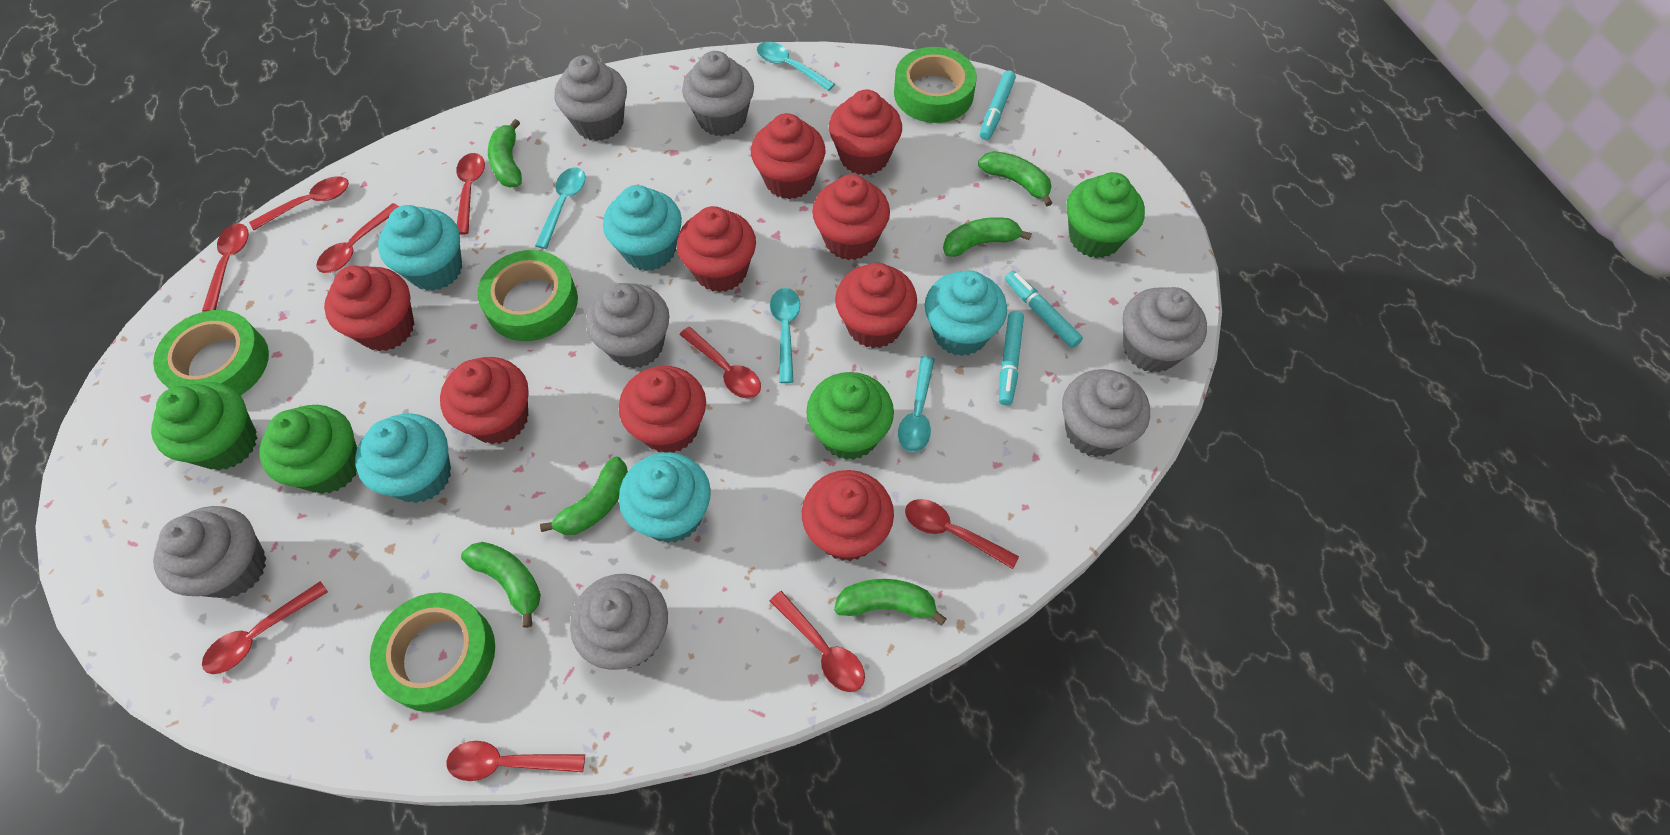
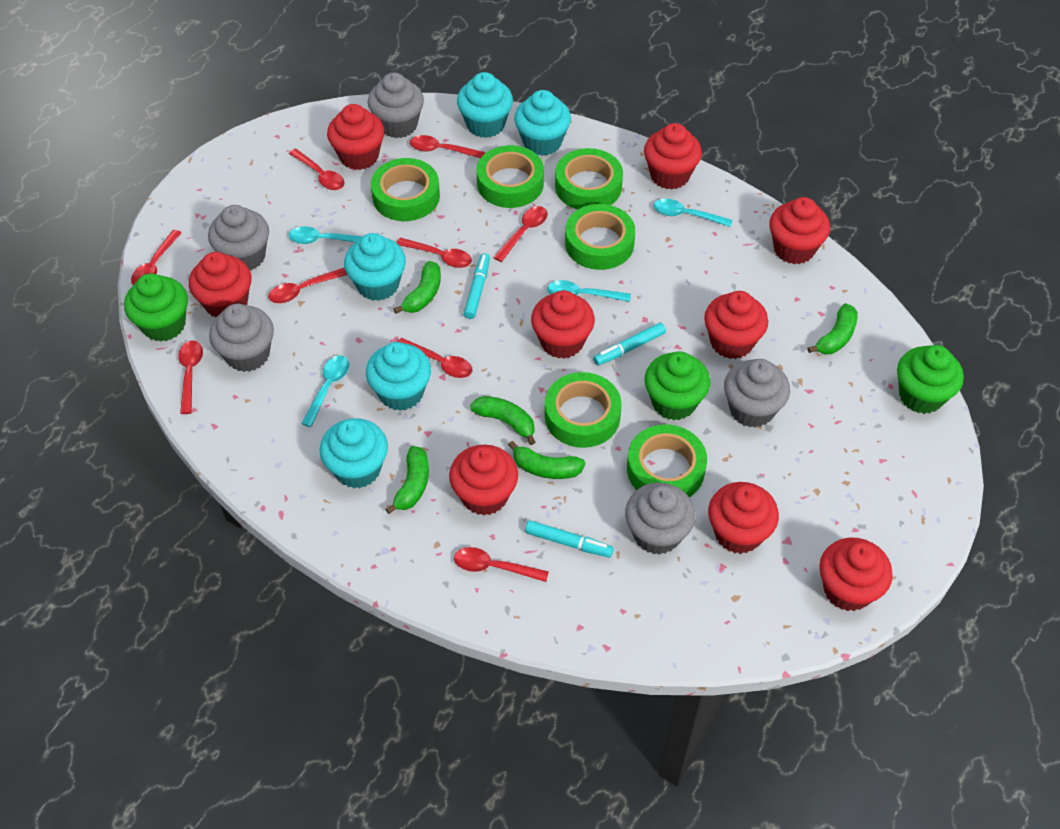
green banana: 6 -> 5
green cupcake: 4 -> 3
green tape: 4 -> 6
grey cupcake: 7 -> 5

